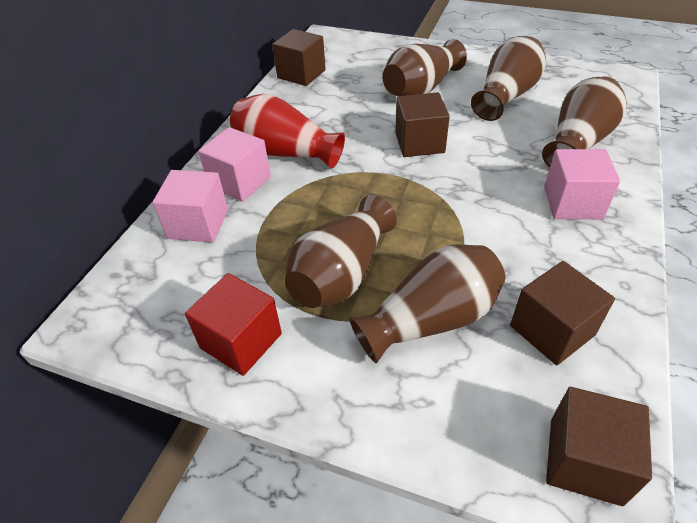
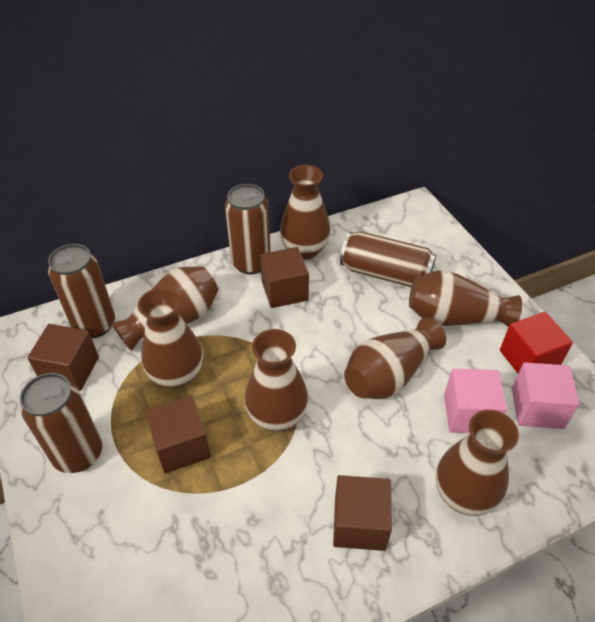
brown can: 0 -> 4
brown vase: 5 -> 7
pink cube: 3 -> 2
red vase: 1 -> 0

